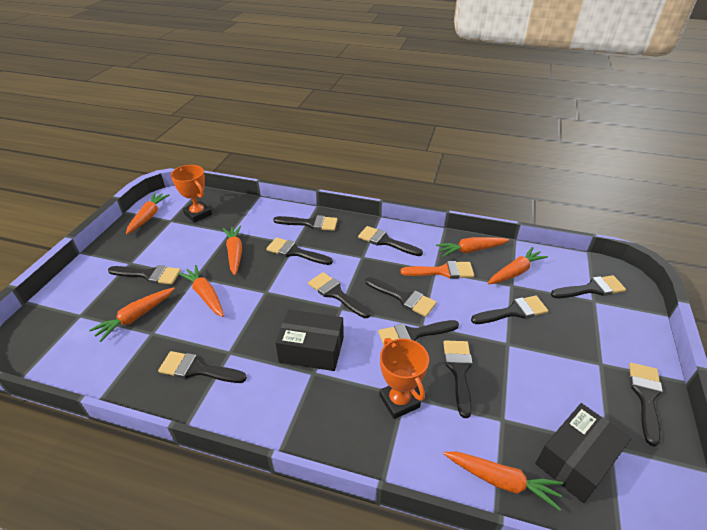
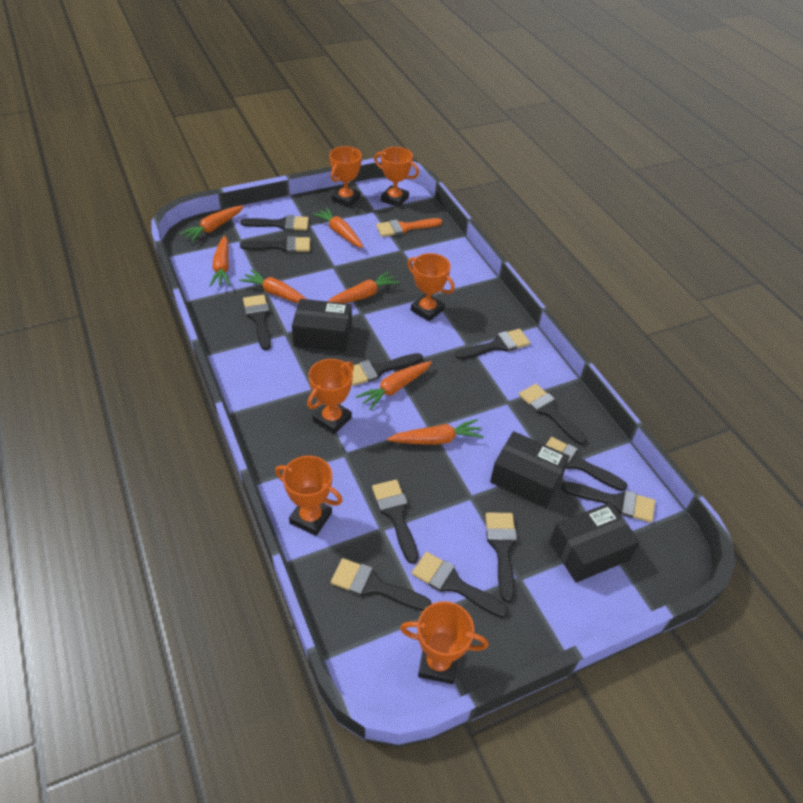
black box: 2 -> 3
orange trophy: 2 -> 6

